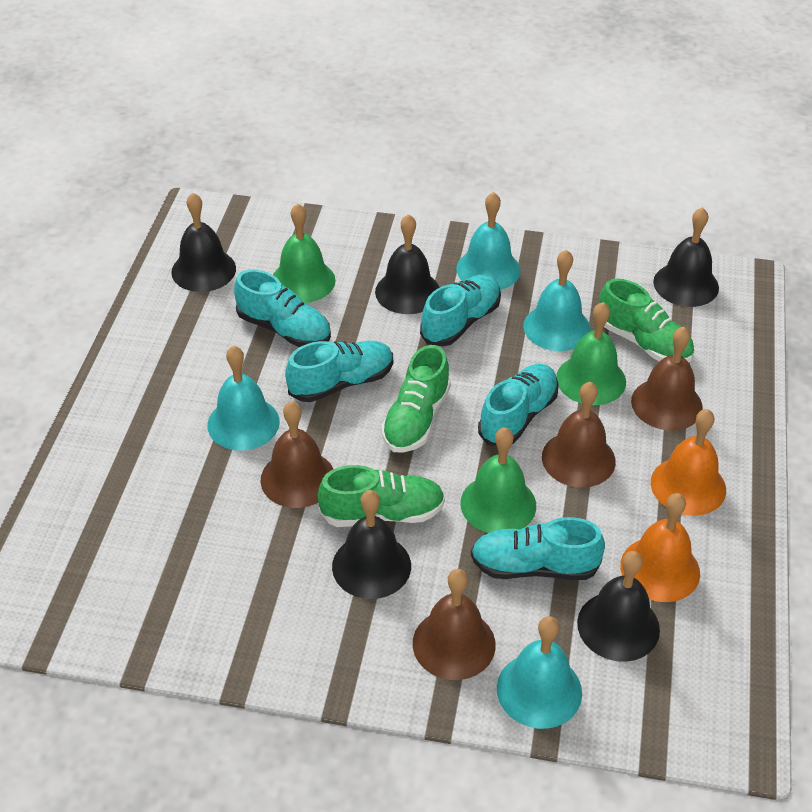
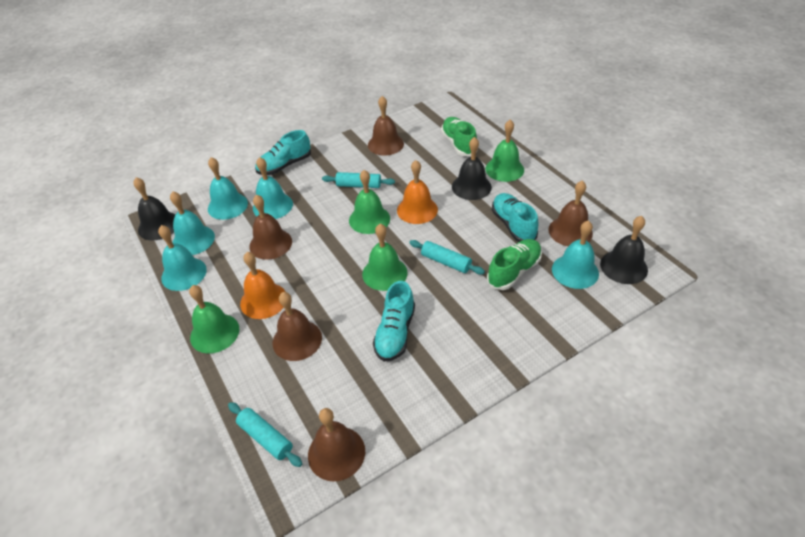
black bell: 5 -> 3
brown bell: 4 -> 5
green bell: 3 -> 4
green shoe: 3 -> 2
turquoise bell: 4 -> 5
turquoise rolling pin: 0 -> 3
turquoise shoe: 5 -> 3

